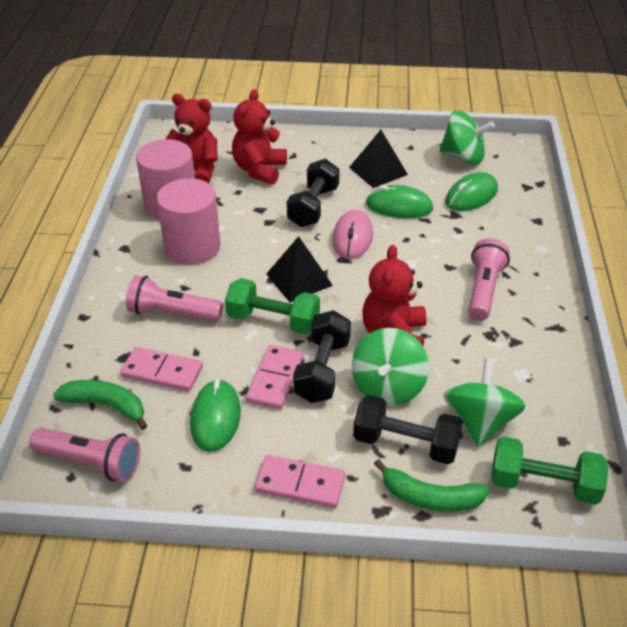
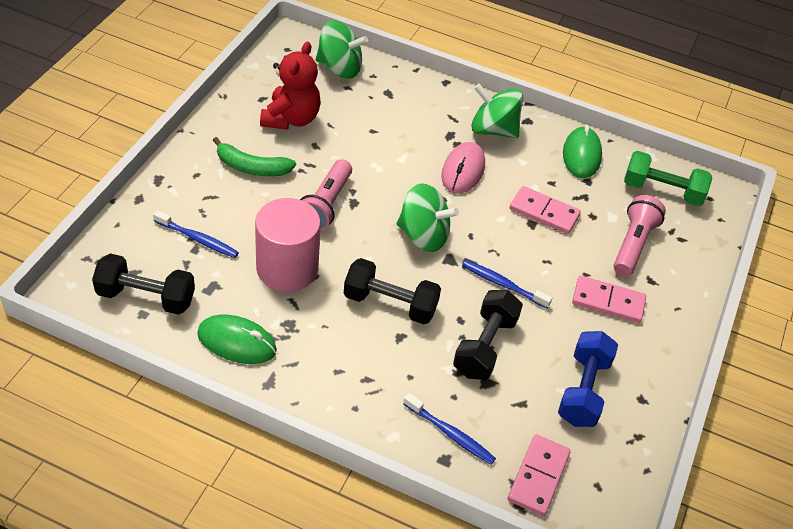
black pyramid: 2 -> 0
blue dumbbell: 0 -> 1
blue toothbrush: 0 -> 3
green banana: 2 -> 1
green dumbbell: 2 -> 1
green mouse: 3 -> 2
pink cylinder: 2 -> 1
pink flashlight: 3 -> 2
red teddy bear: 3 -> 1

